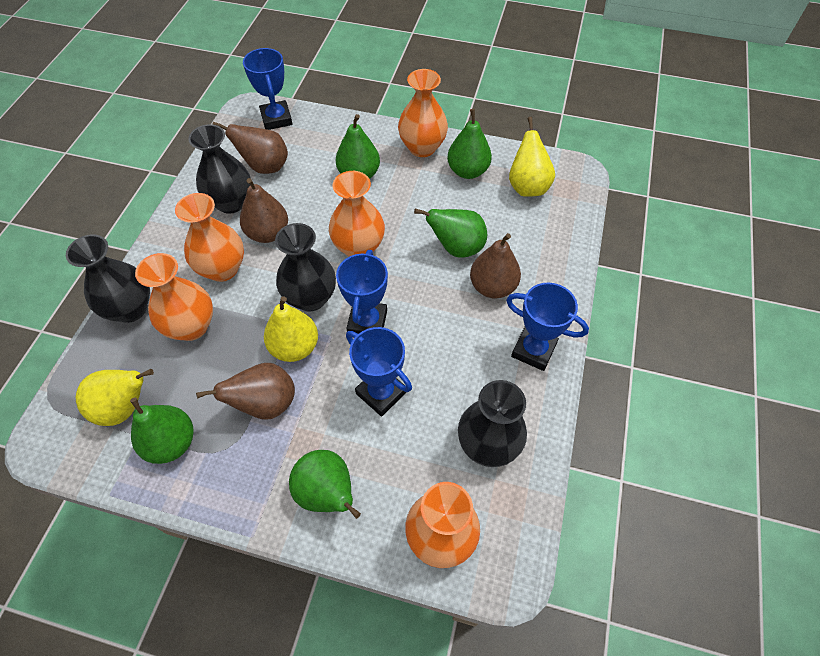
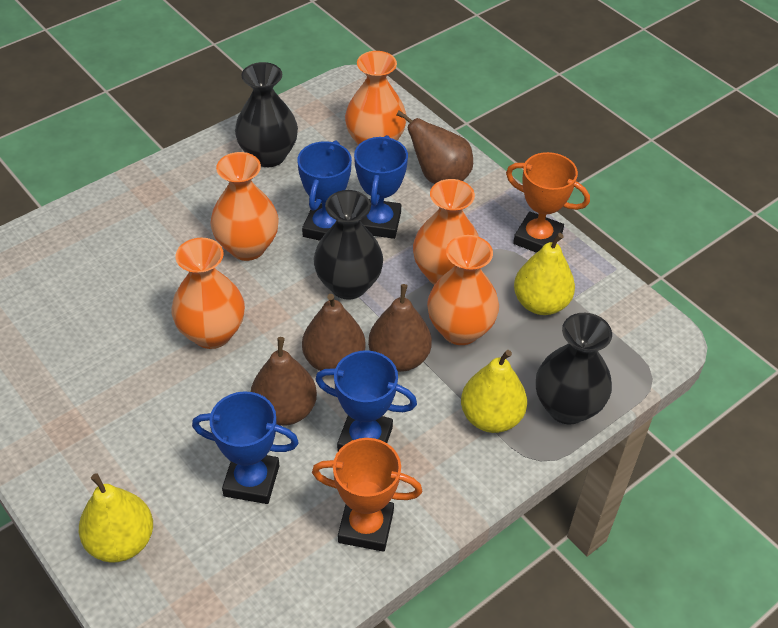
black vase: 4 -> 3
green pear: 5 -> 0
orange trophy: 0 -> 2

